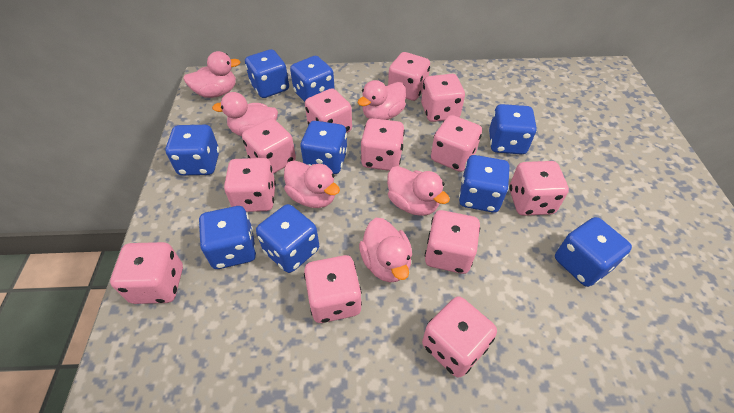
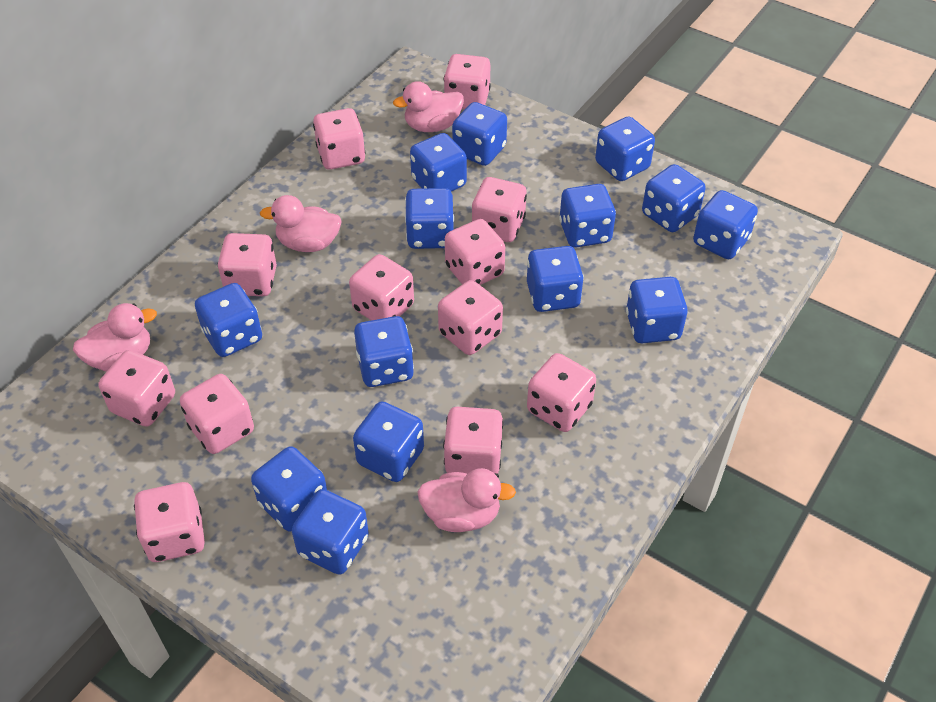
blue dice: 9 -> 14
pink duck: 6 -> 4

